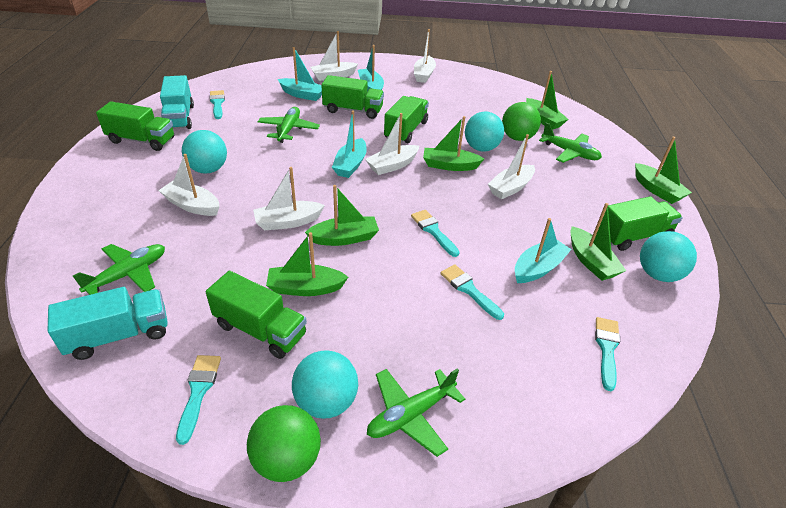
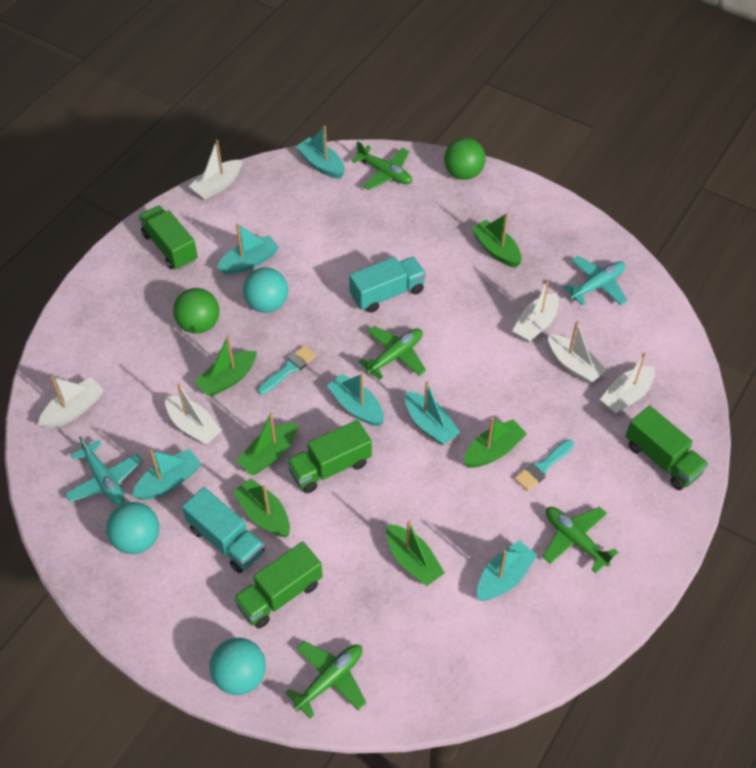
green truck: 5 -> 4
turquoise ball: 4 -> 3
turquoise boat: 4 -> 6
turquoise brush: 5 -> 2
turquoise plane: 0 -> 2

